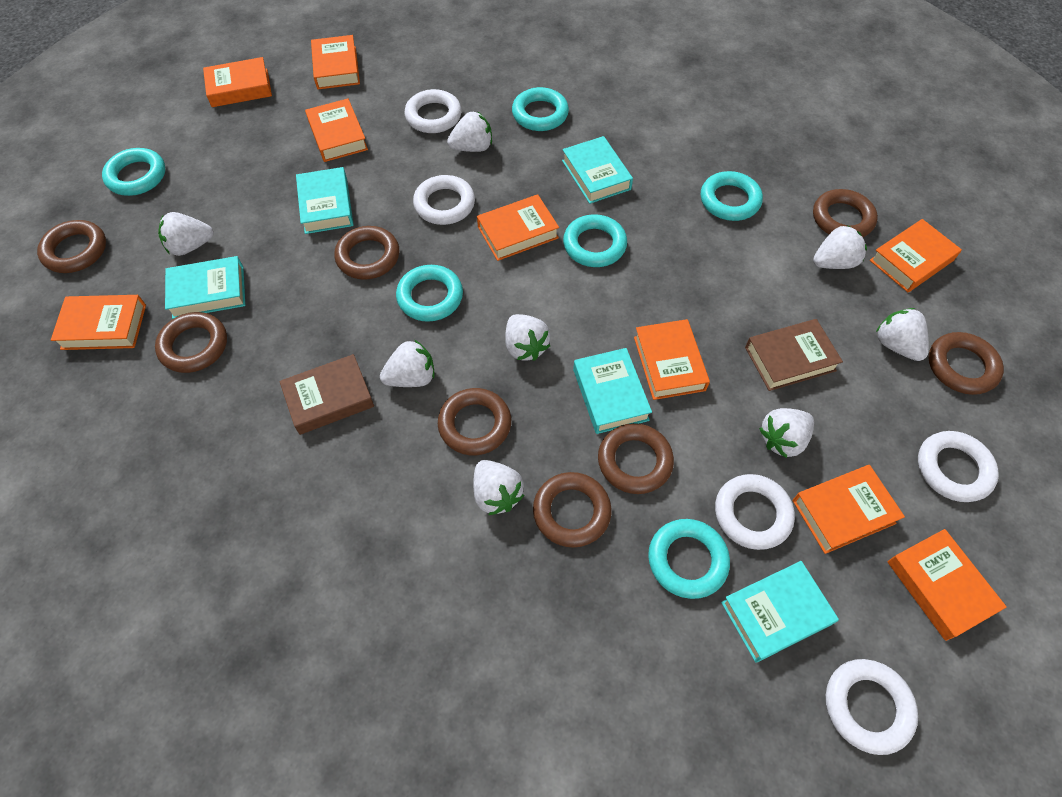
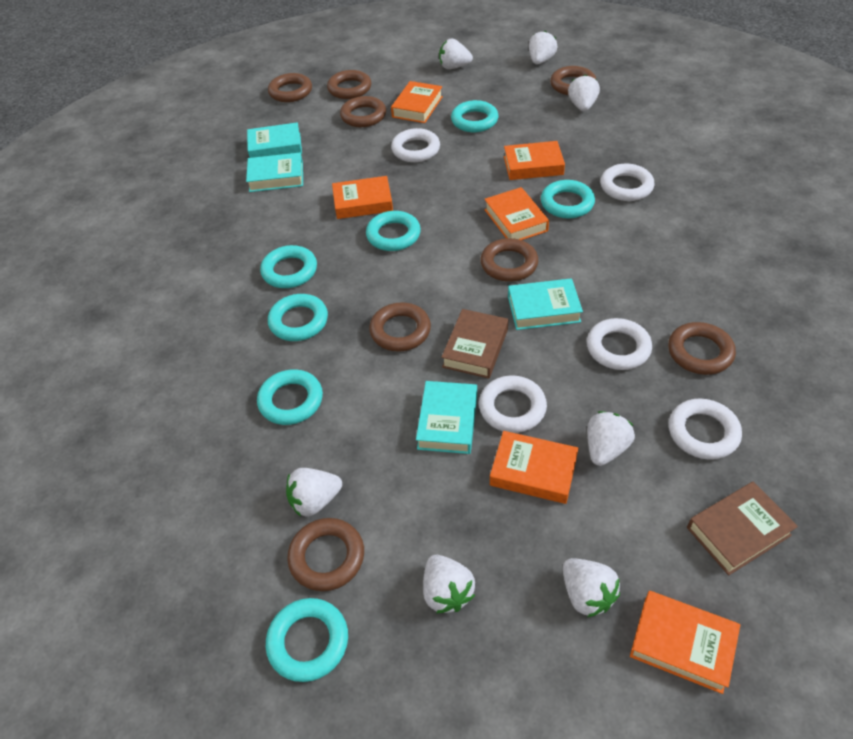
orange book: 9 -> 6
turquoise book: 5 -> 4
turquoise ring: 6 -> 7
white strawberry: 8 -> 7

